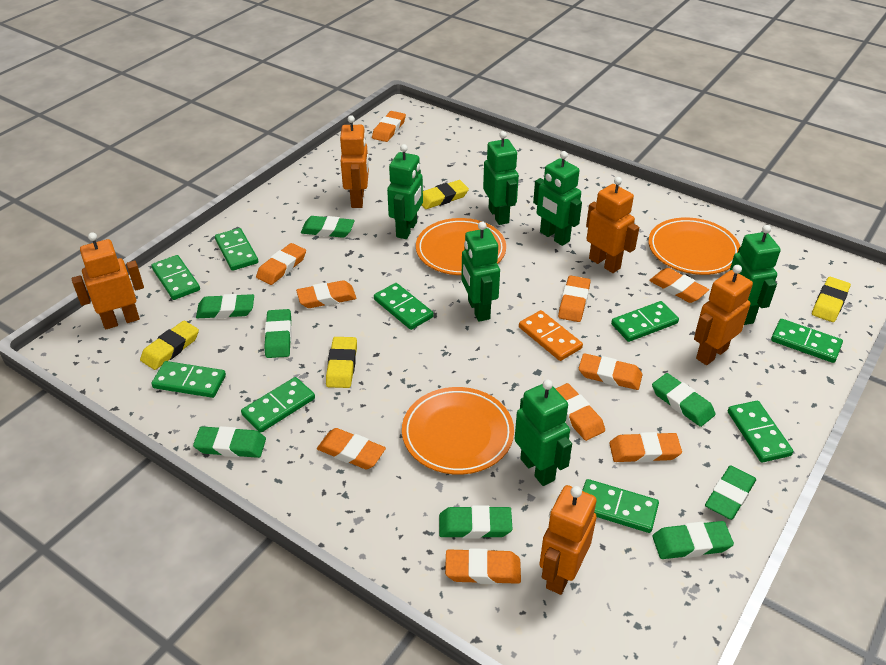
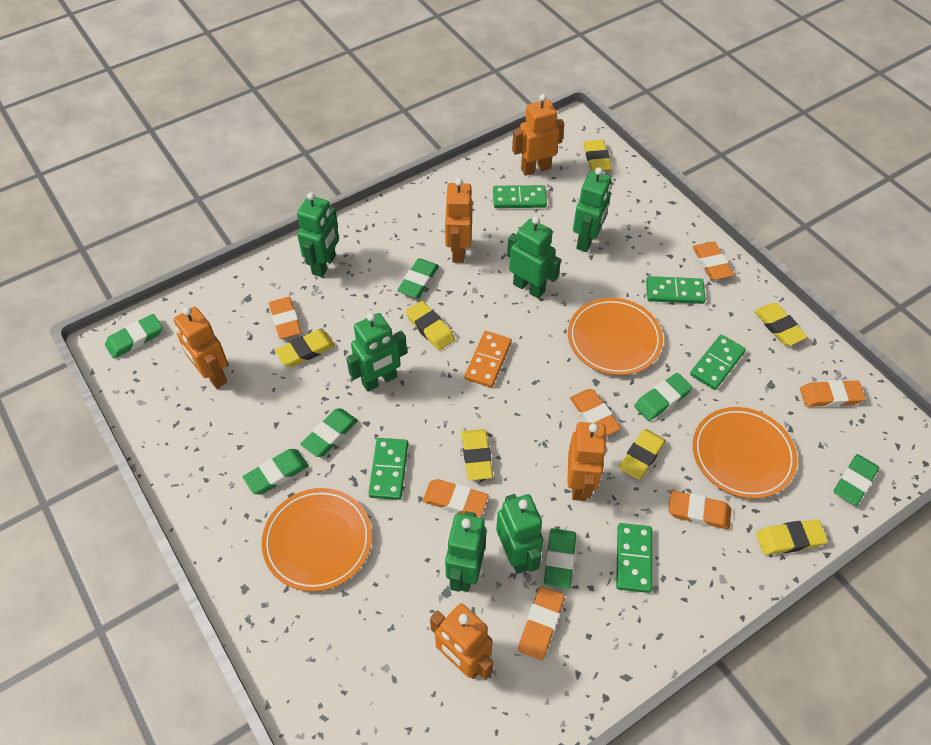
green domino: 9 -> 5
green eraser: 8 -> 7
orange eraser: 10 -> 7
yellow eraser: 4 -> 7

